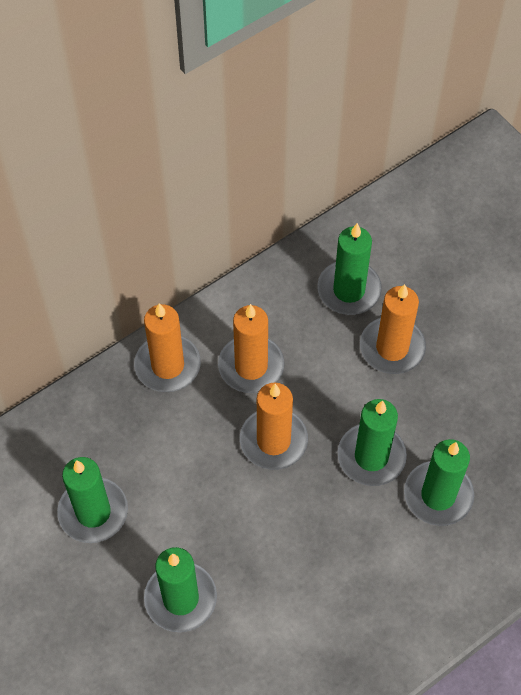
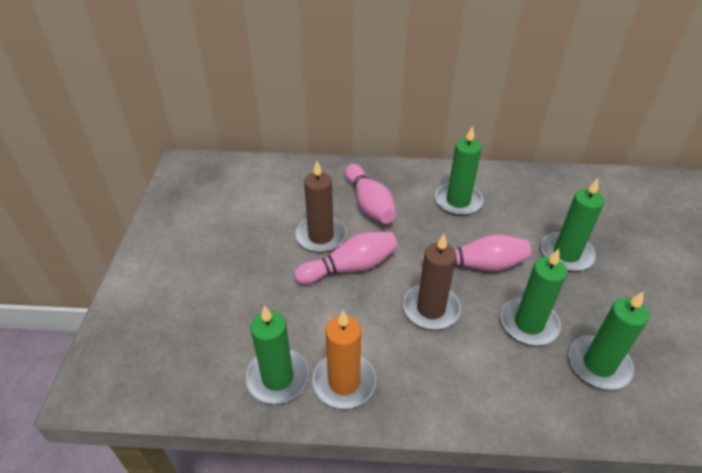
brown candle: 0 -> 2
orange candle: 4 -> 1
pink bowling pin: 0 -> 3

